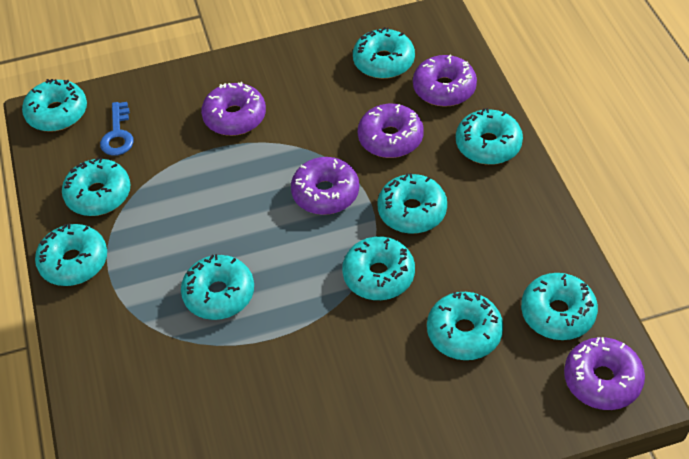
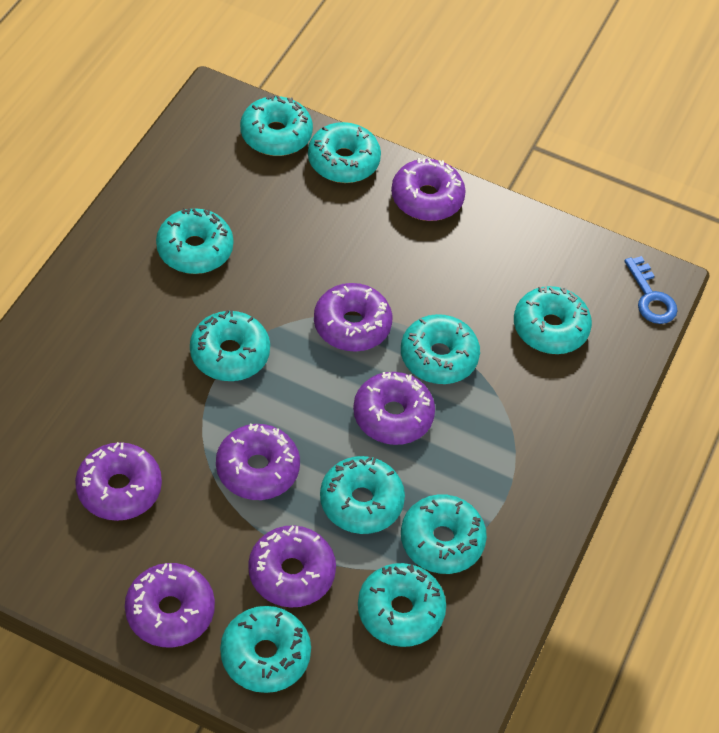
purple donut: 5 -> 7

